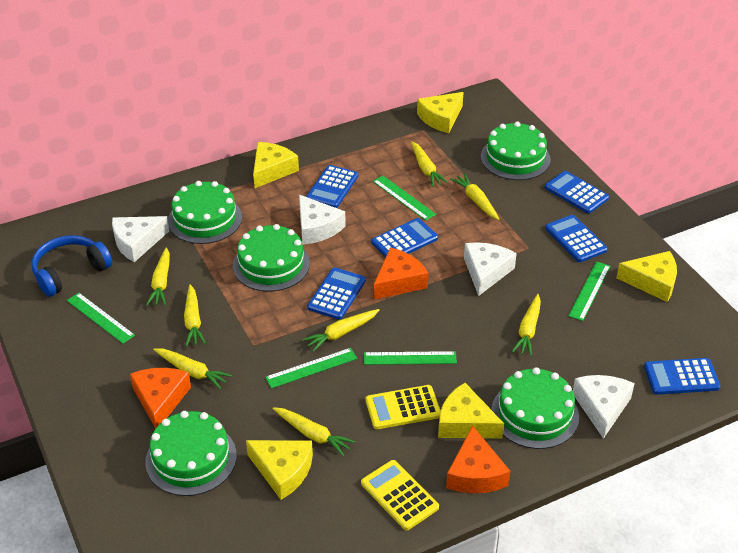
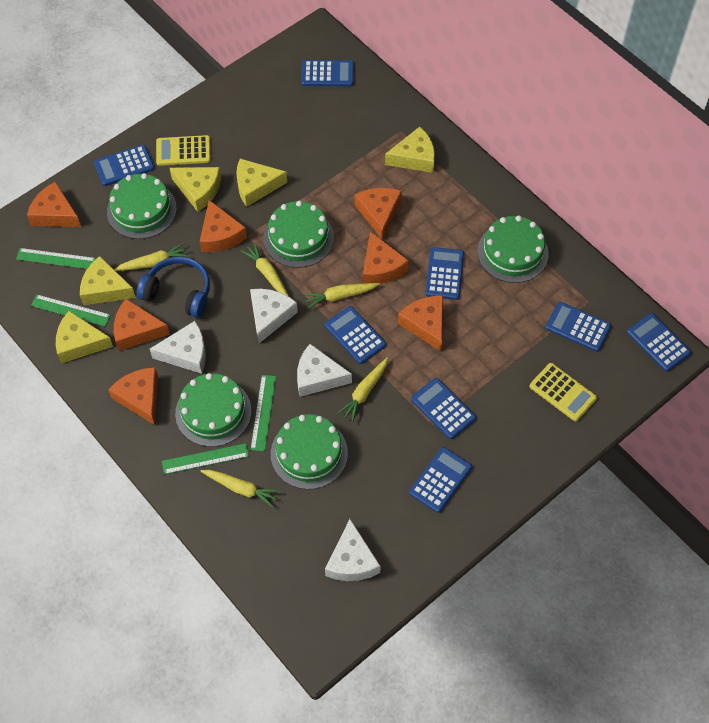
blue calculator: 6 -> 8
green ruler: 5 -> 4
orange cheese: 3 -> 7
yellow carrot: 8 -> 5

